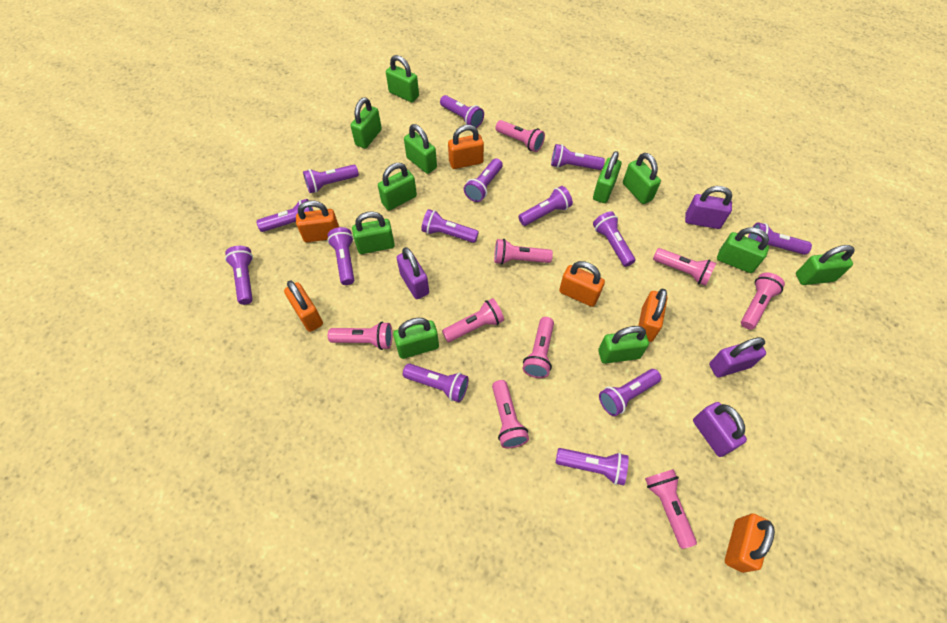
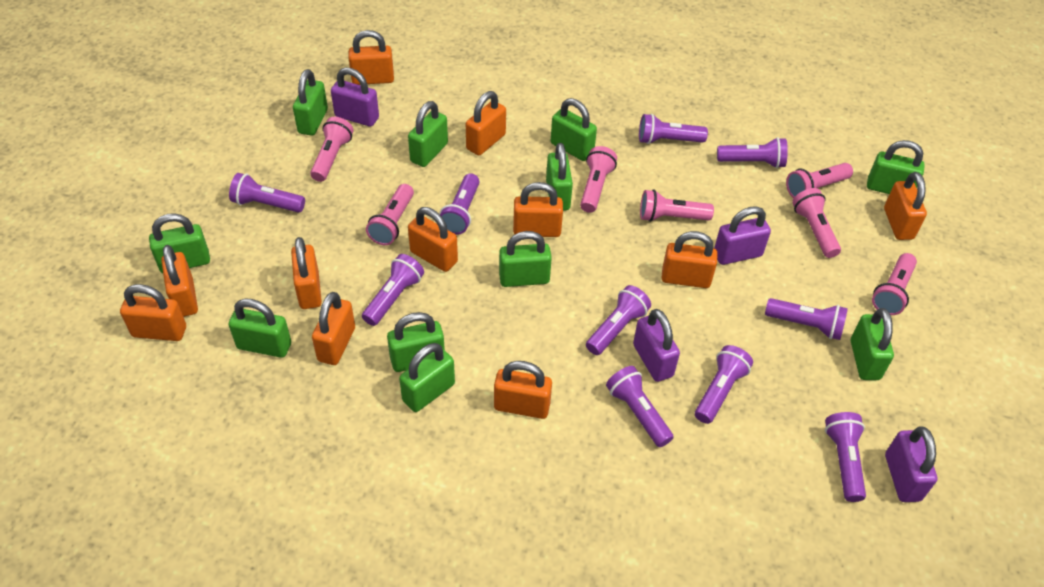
orange padlock: 6 -> 11
pink flashlight: 9 -> 7
purple flashlight: 14 -> 10

